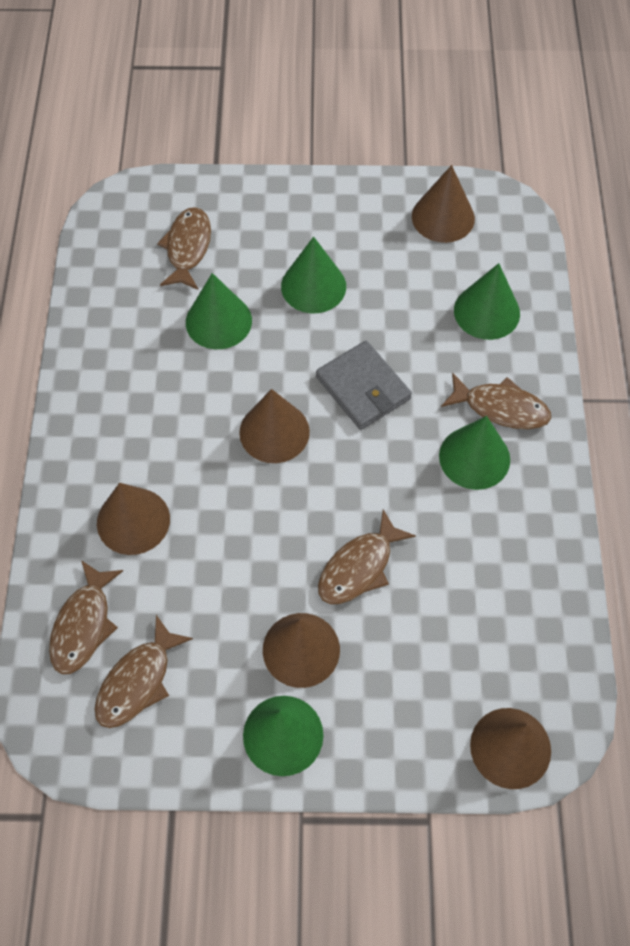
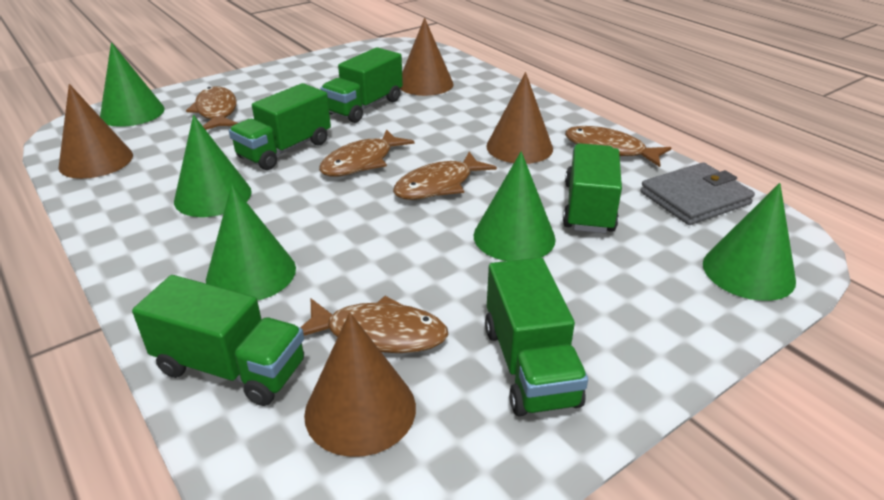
brown cone: 5 -> 4
green truck: 0 -> 5

